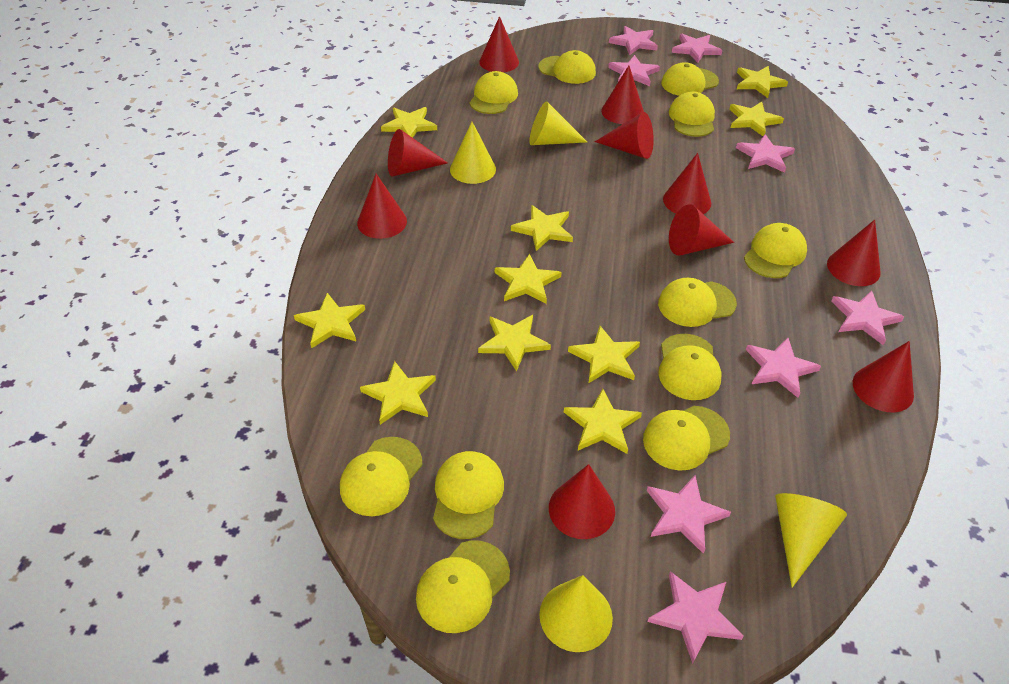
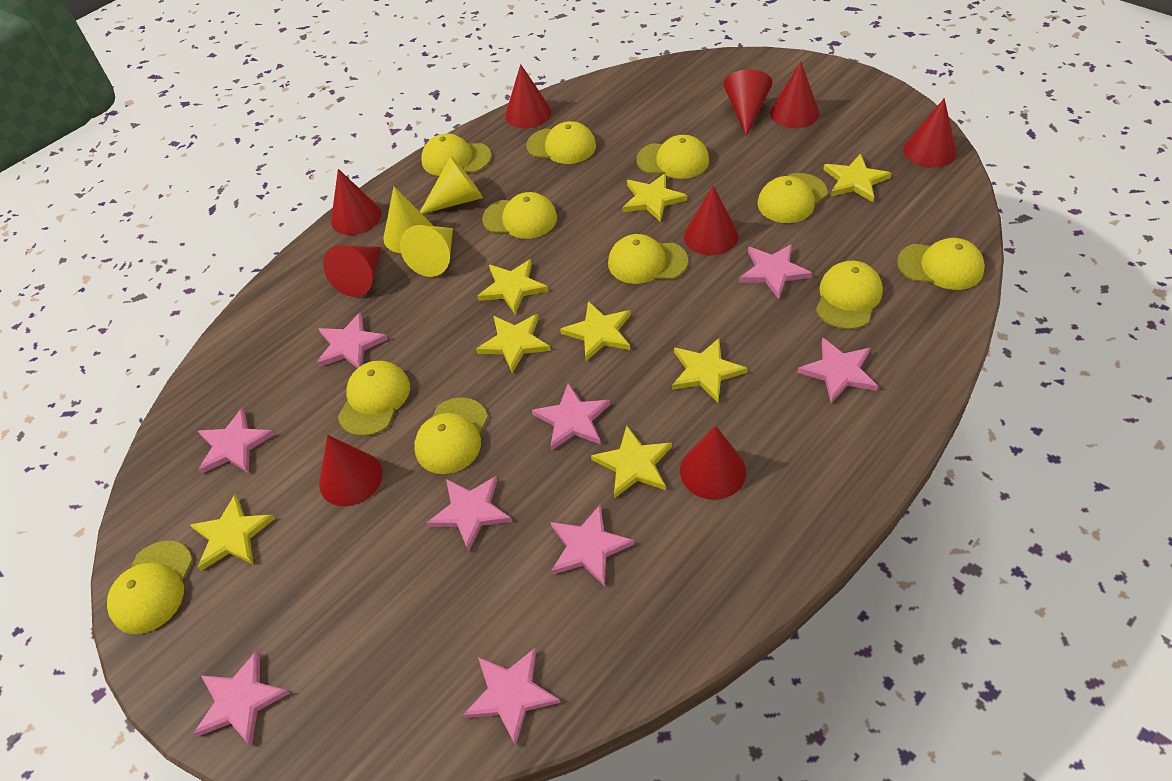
pink star: 8 -> 9
red cone: 10 -> 9
yellow cone: 4 -> 3
yellow star: 10 -> 8

